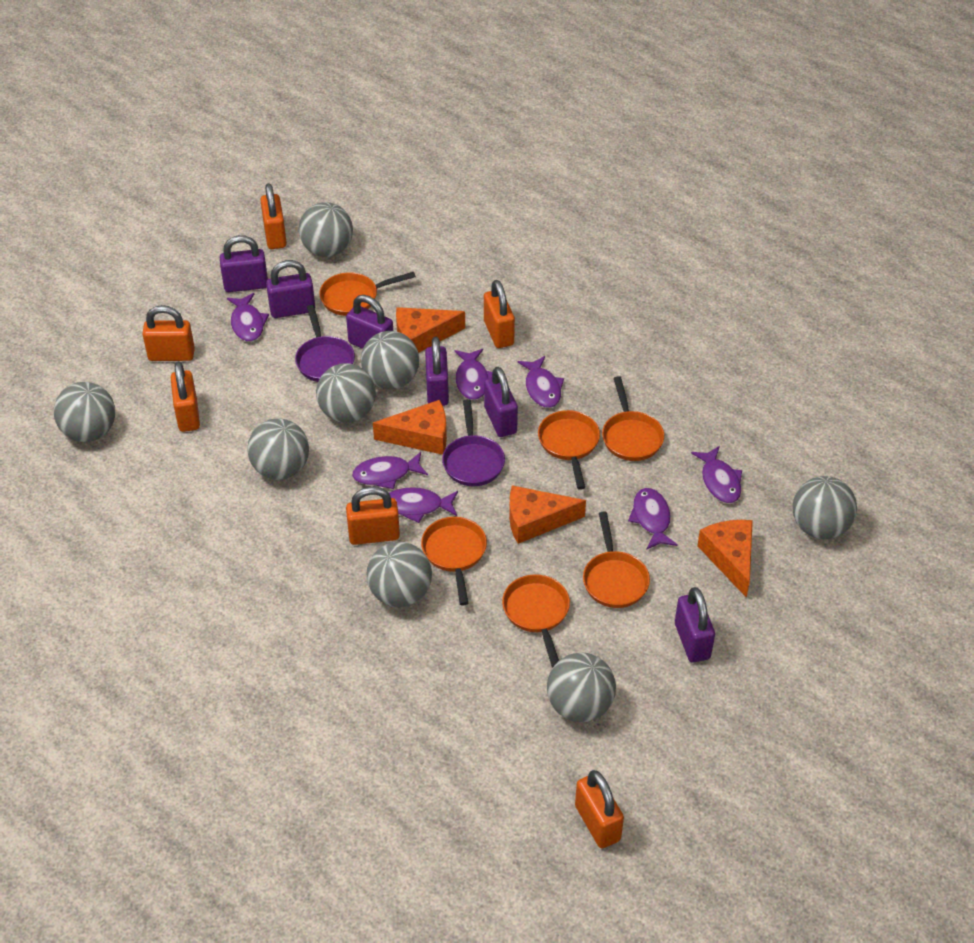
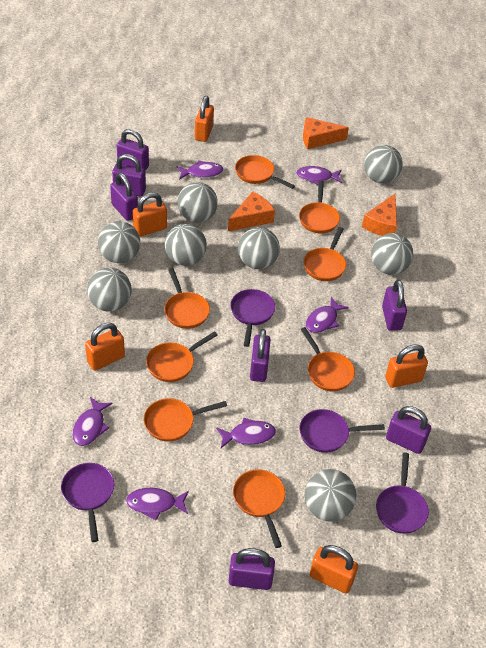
orange cheese: 4 -> 3
orange padlock: 6 -> 5
orange pan: 6 -> 8
purple fish: 7 -> 6
purple padlock: 6 -> 7
purple pan: 2 -> 4

